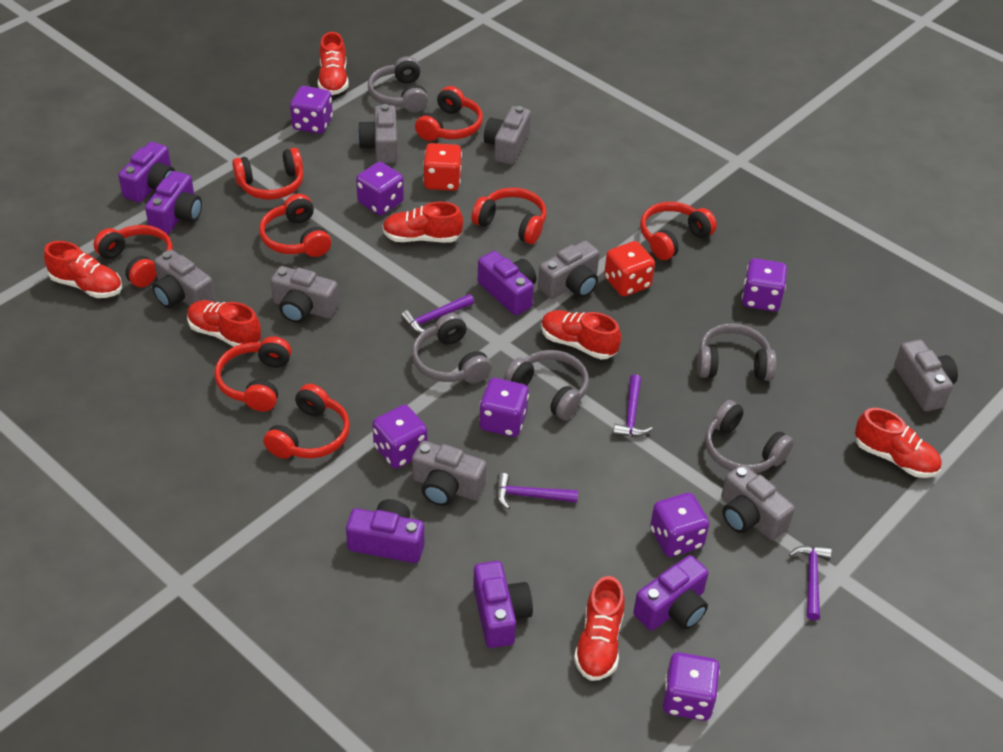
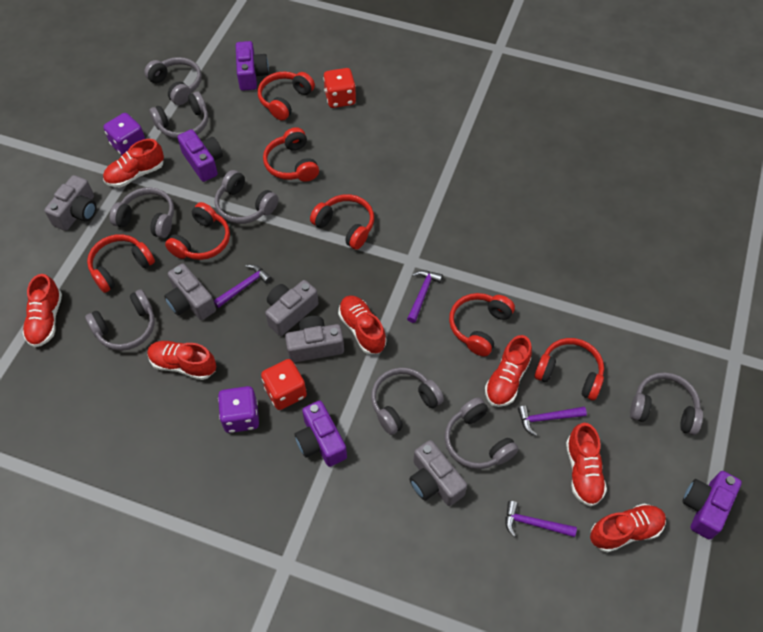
grey camera: 8 -> 5
grey headphones: 5 -> 8
purple camera: 6 -> 4
purple dice: 7 -> 2
red headphones: 8 -> 7

